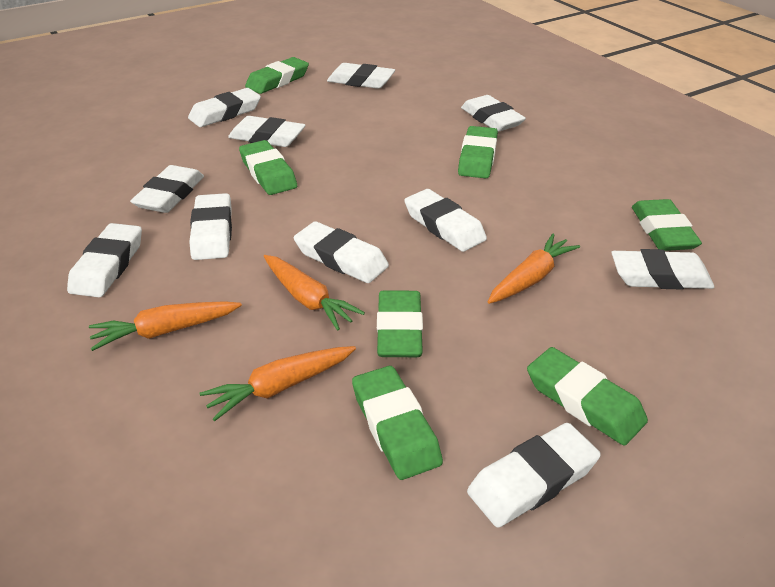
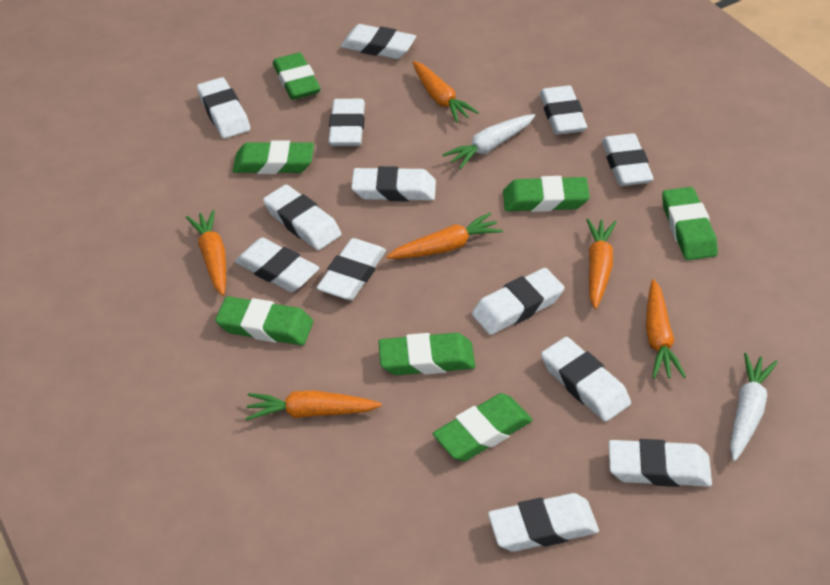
orange carrot: 4 -> 6
white carrot: 0 -> 2
white eraser: 11 -> 13

